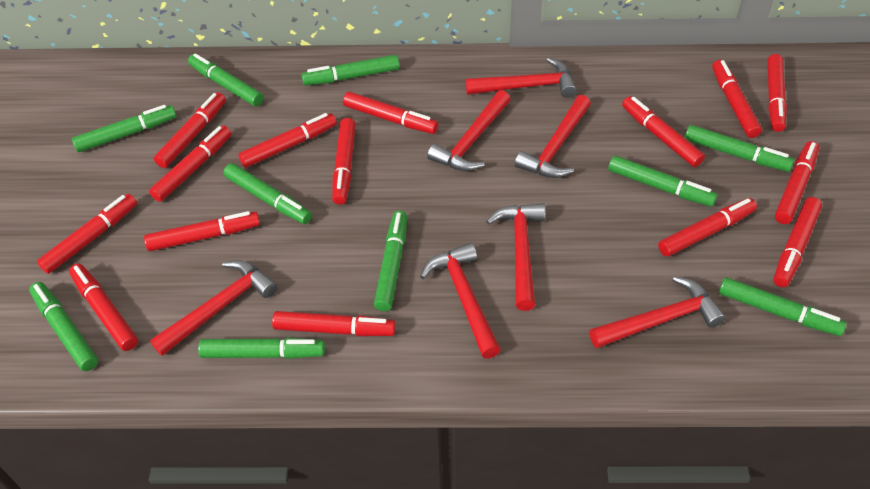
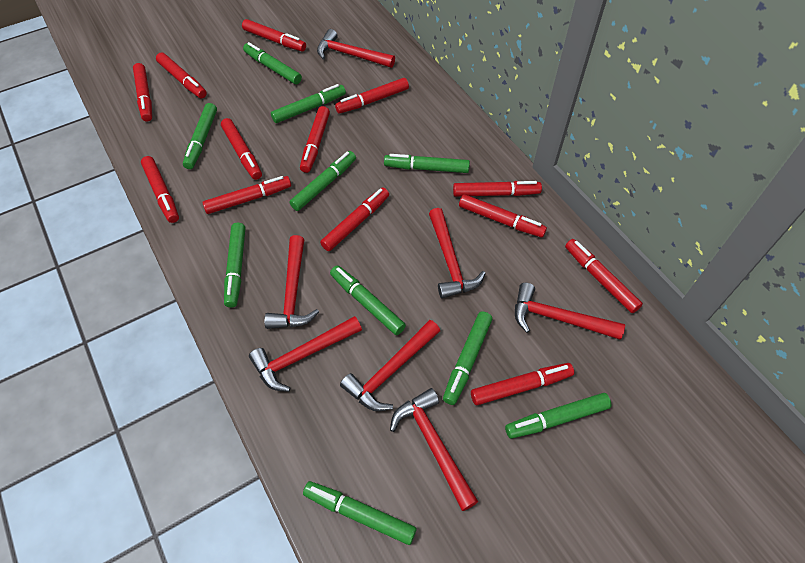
red marker: 15 -> 13

